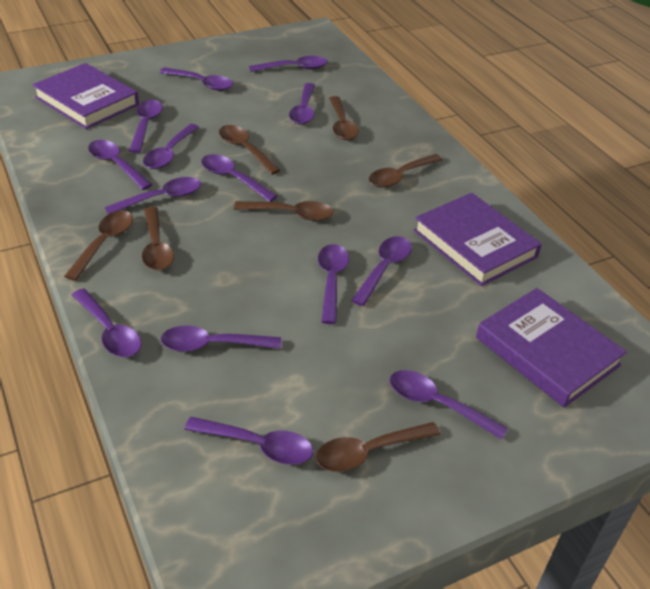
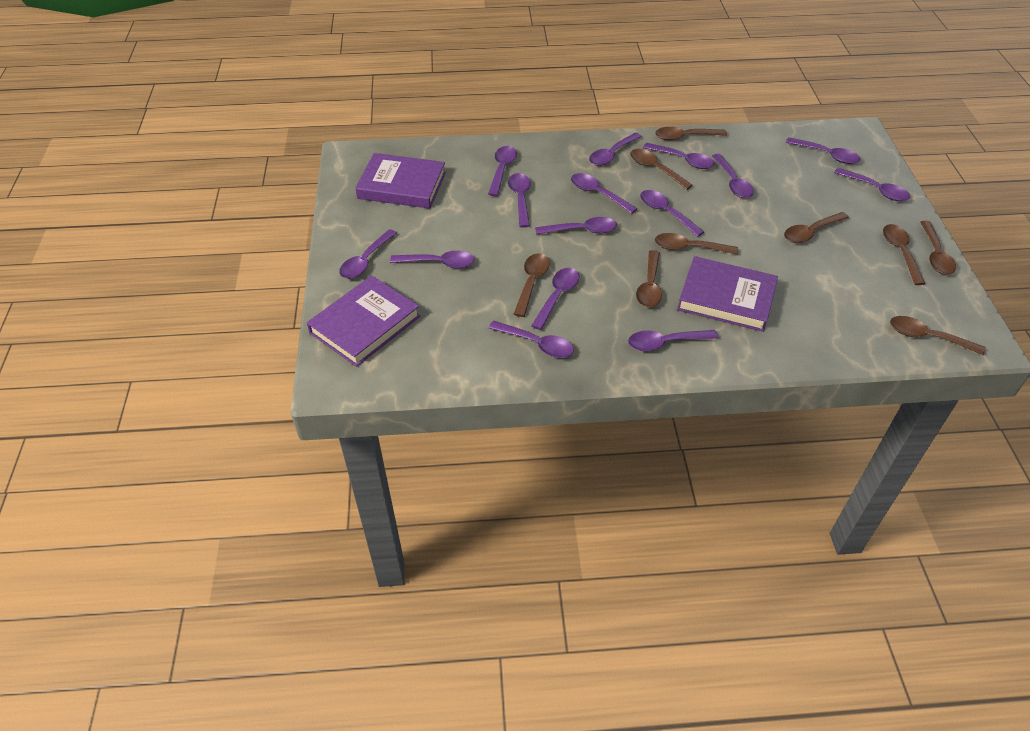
brown spoon: 7 -> 9
purple spoon: 14 -> 15

